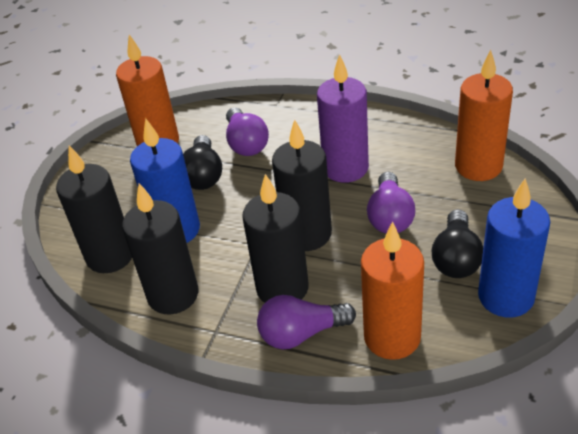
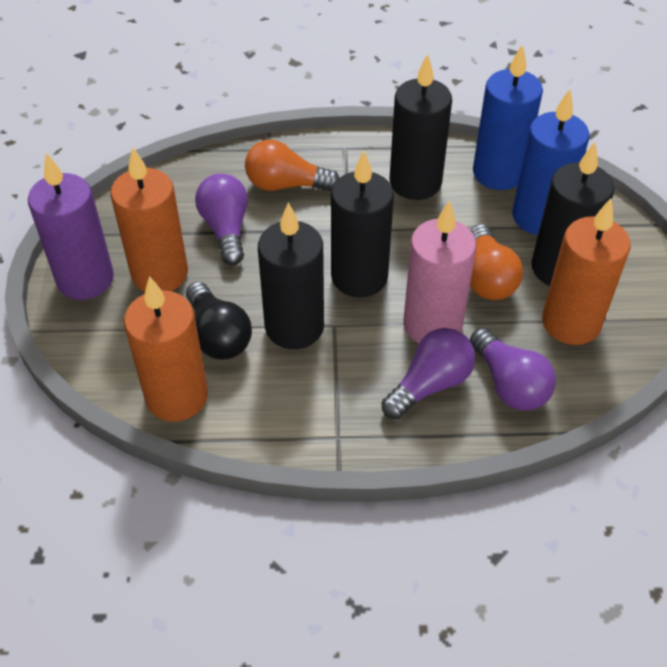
black light bulb: 2 -> 1
orange light bulb: 0 -> 2
pink candle: 0 -> 1

